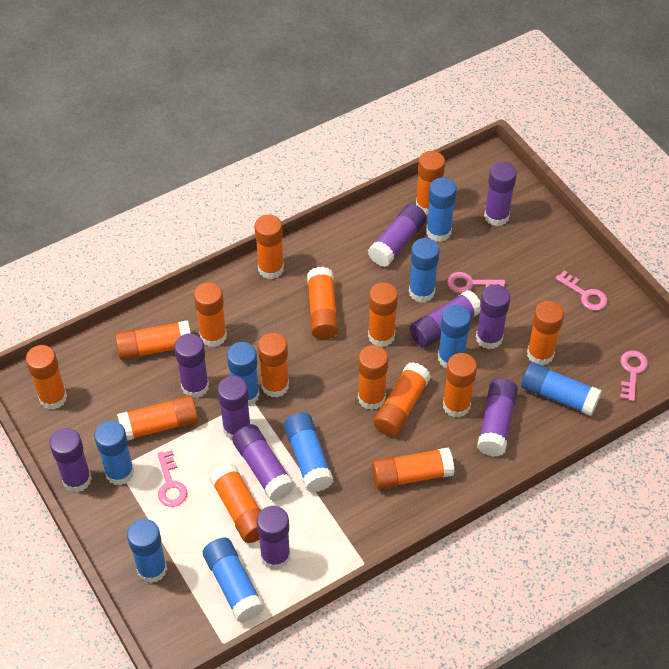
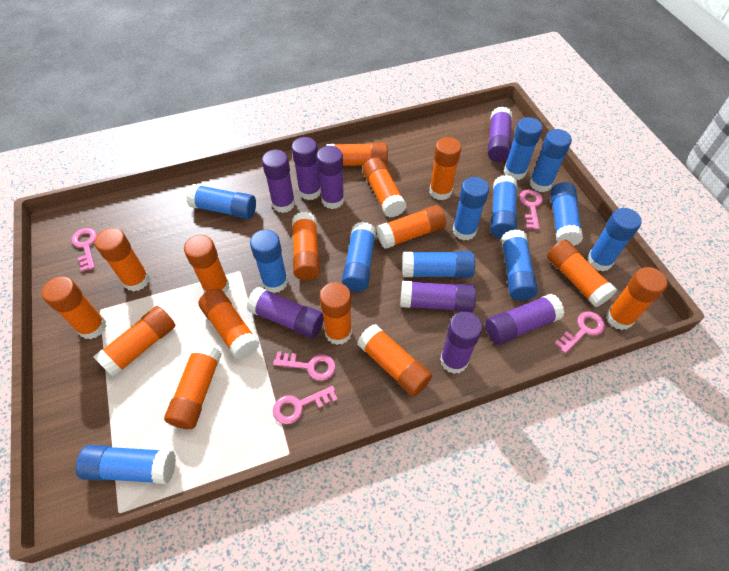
blue glue stick: 9 -> 12
pink key: 4 -> 5
purple glue stick: 10 -> 8

